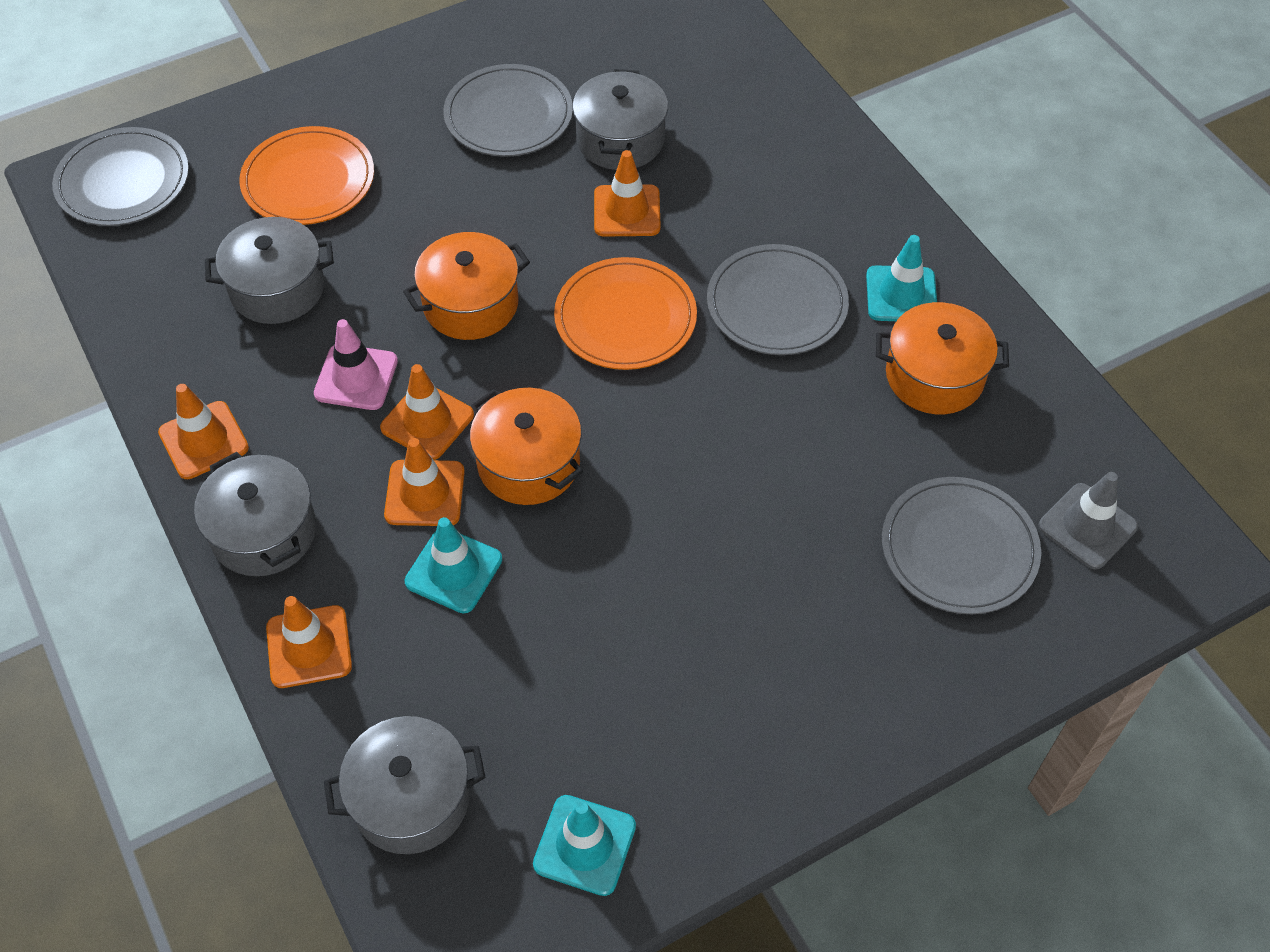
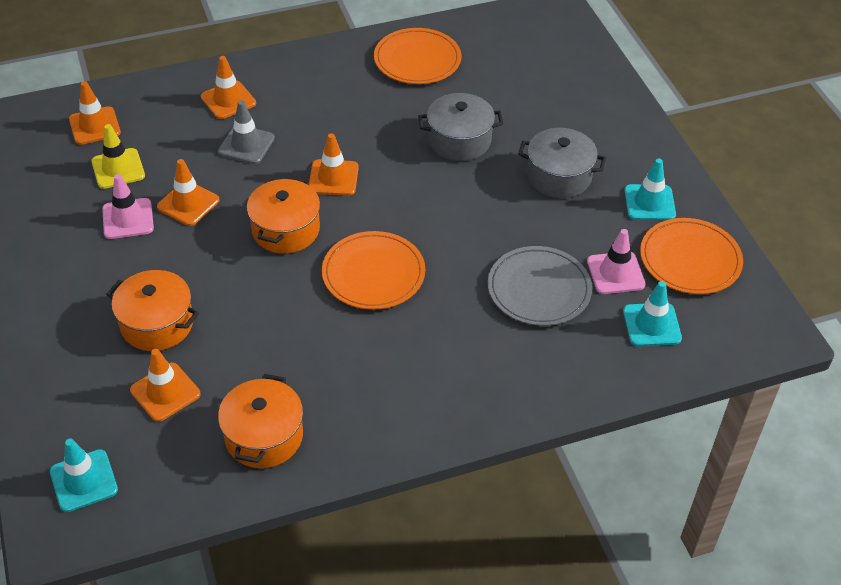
grey plate: 4 -> 1
grey pot: 4 -> 2
orange plate: 2 -> 3
pink traffic cone: 1 -> 2
yellow traffic cone: 0 -> 1

